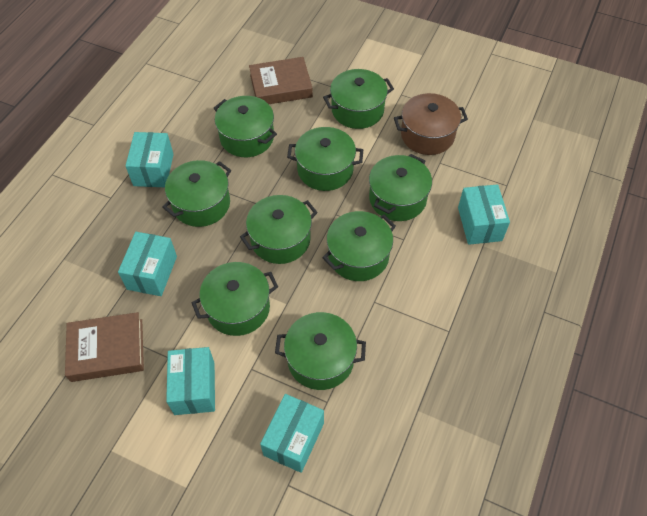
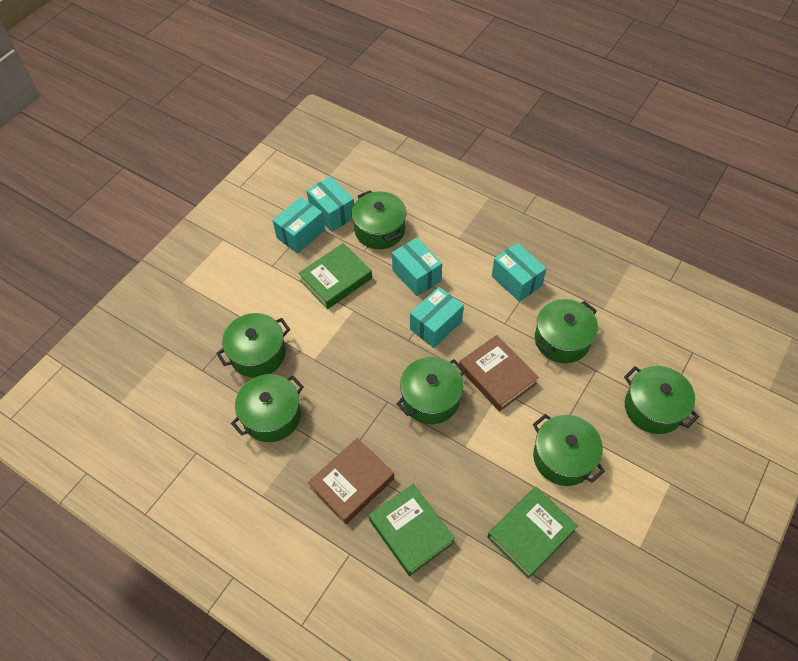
brown pot: 1 -> 0
green book: 0 -> 3
green pot: 9 -> 7

